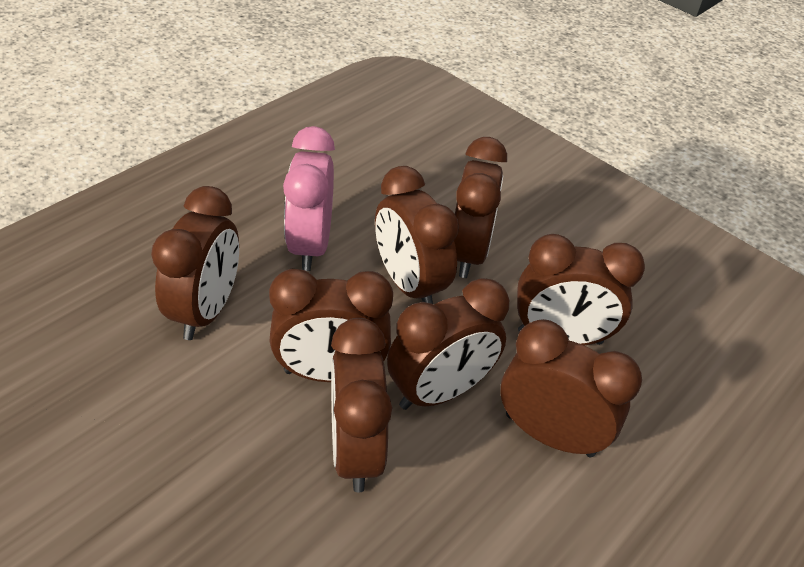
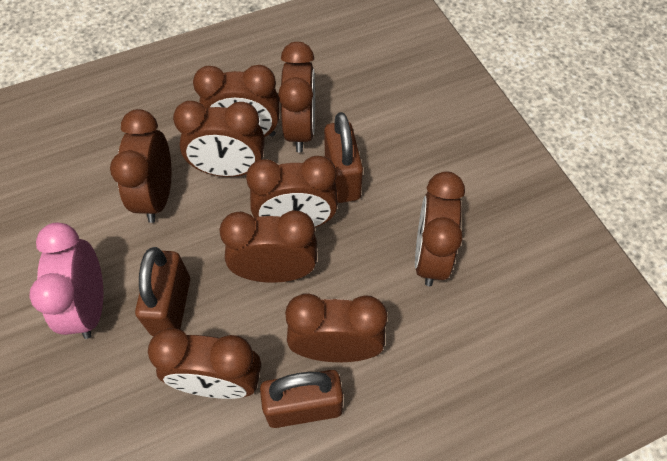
brown clock: 8 -> 9
brown padlock: 0 -> 3

